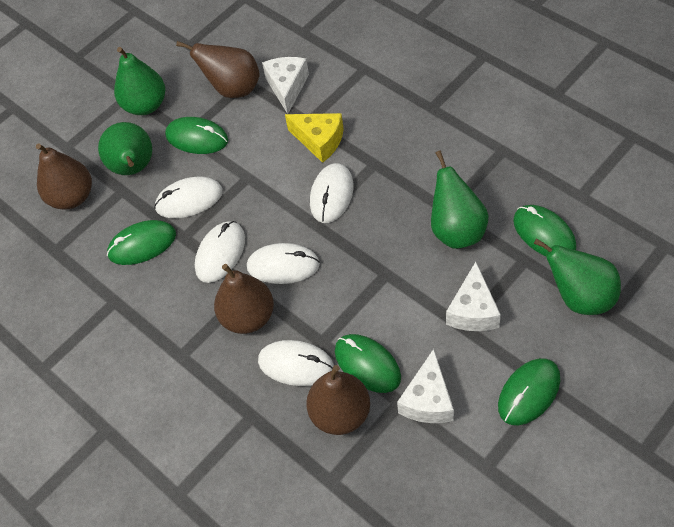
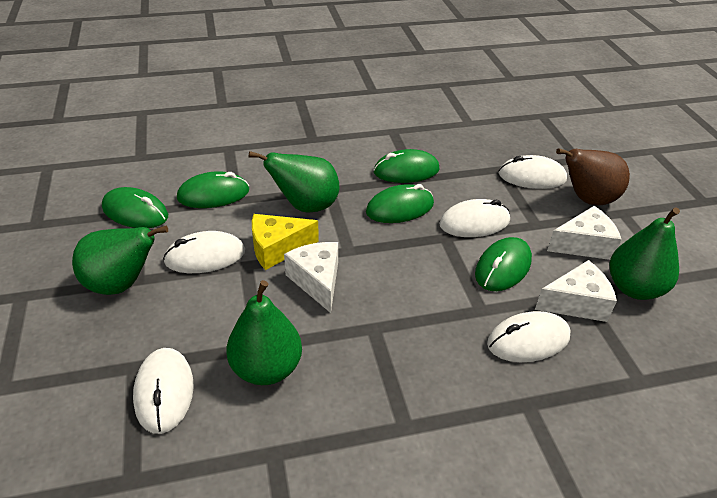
brown pear: 4 -> 1

